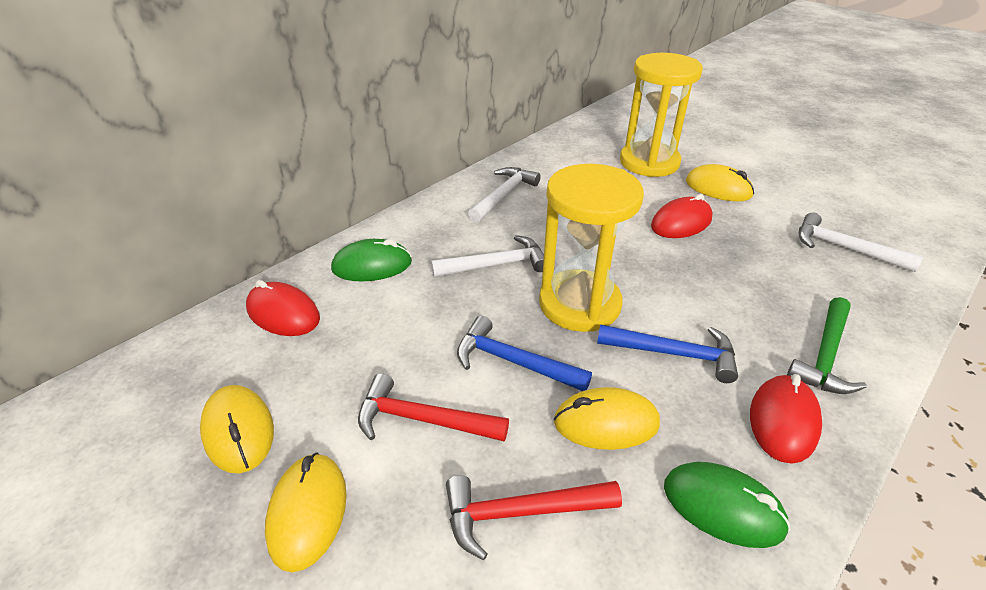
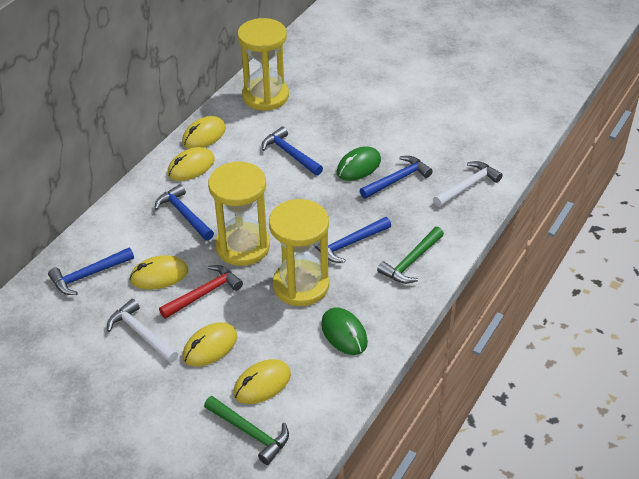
blue hammer: 2 -> 5
green hammer: 1 -> 2
red hammer: 2 -> 1
red mouse: 3 -> 0
white hammer: 3 -> 2
yellow hourglass: 2 -> 3
yellow mouse: 4 -> 5

